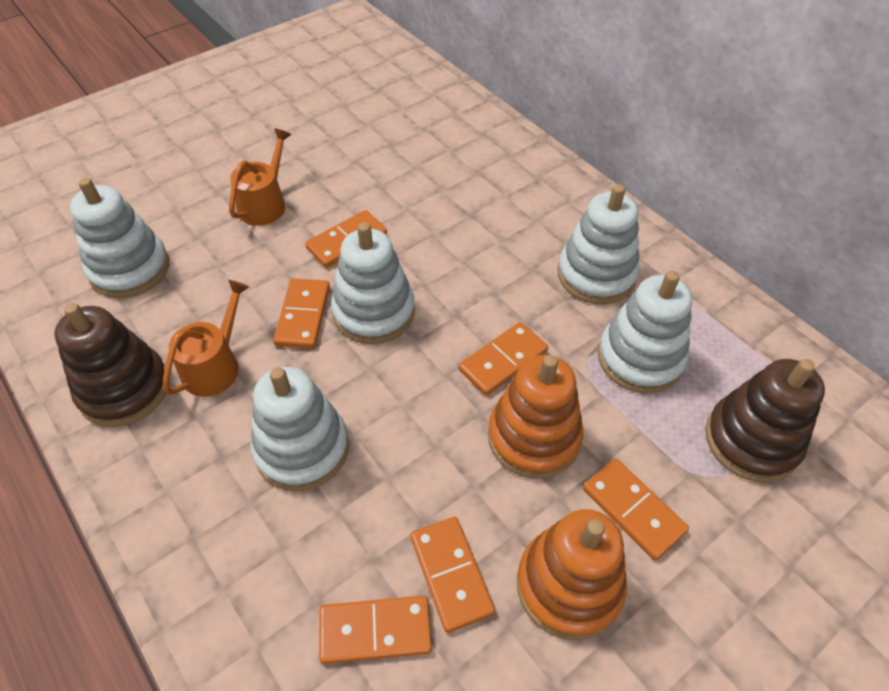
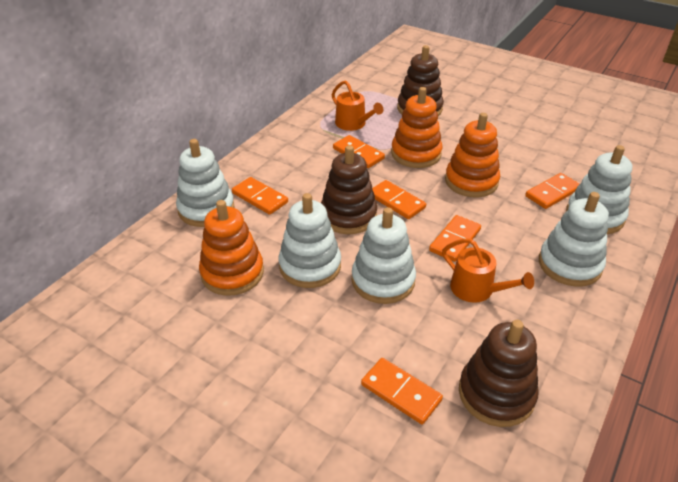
brown stacking toy: 2 -> 3
orange stacking toy: 2 -> 3

